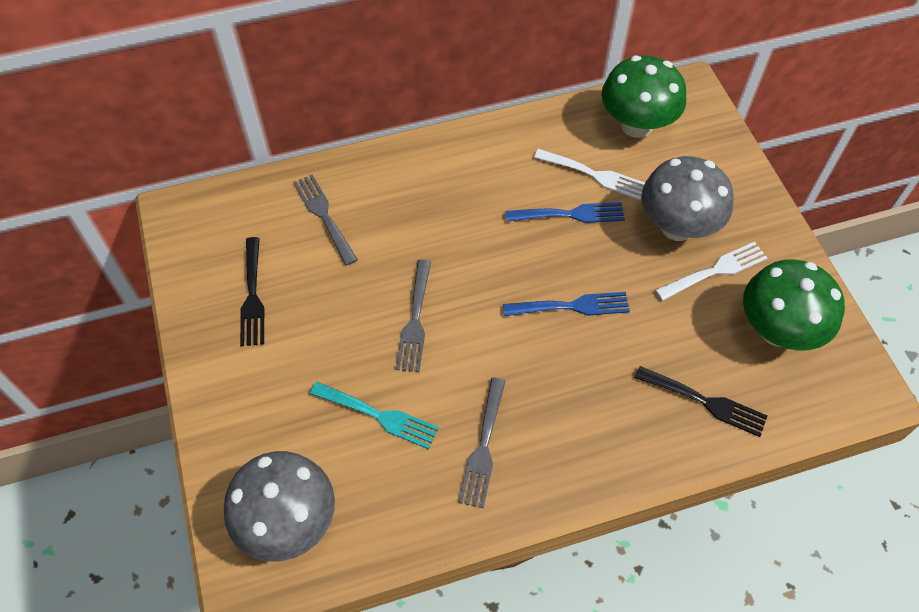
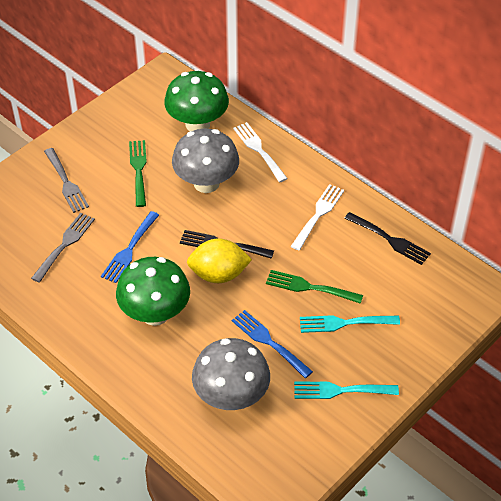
green fork: 0 -> 2
grey fork: 3 -> 2
turquoise fork: 1 -> 2
yellow lemon: 0 -> 1

